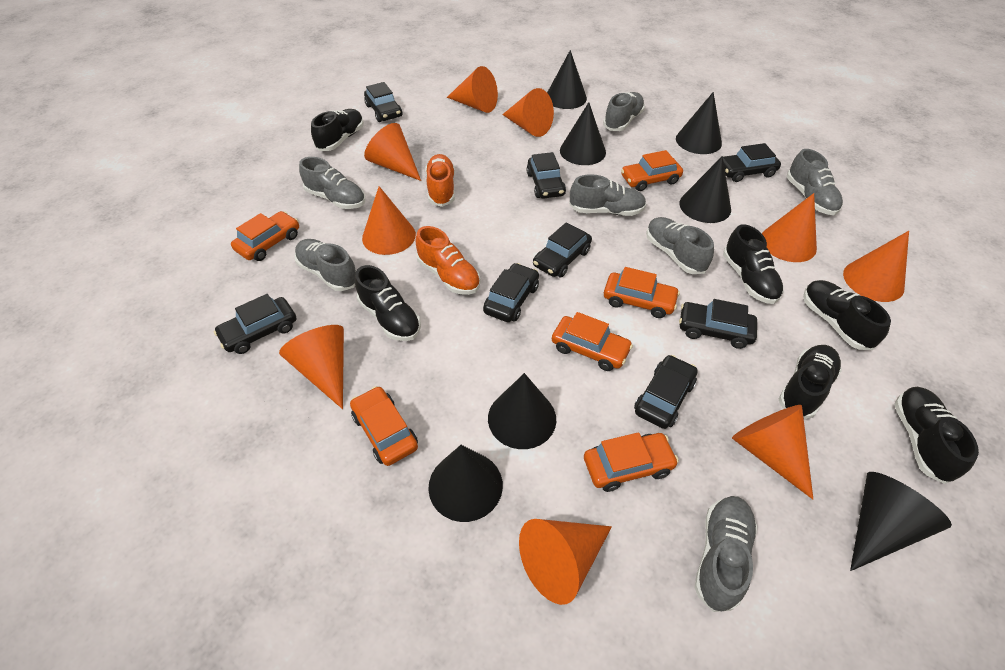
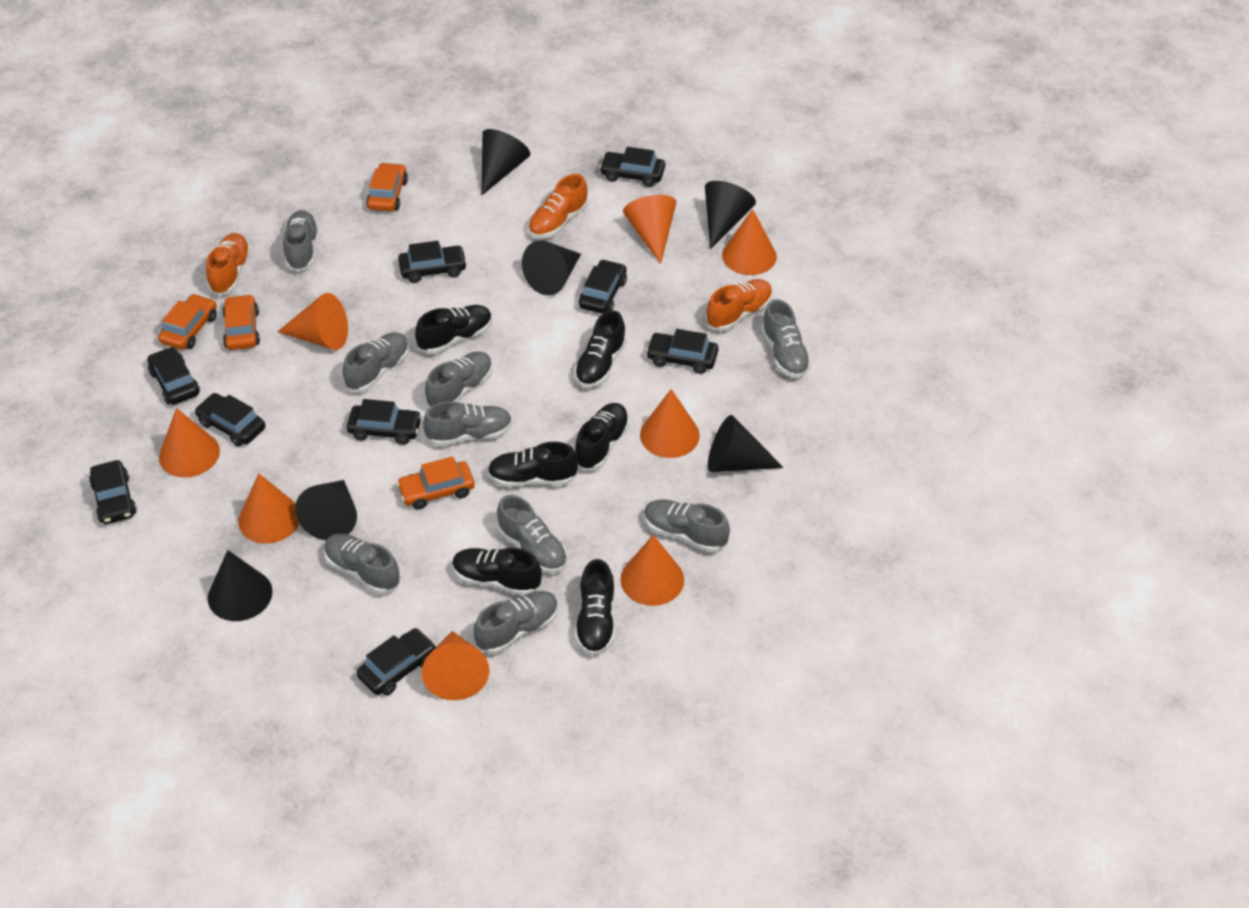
black car: 8 -> 9
black cone: 7 -> 6
grey shoe: 7 -> 9
orange car: 6 -> 4
orange cone: 9 -> 8
orange shoe: 2 -> 3

